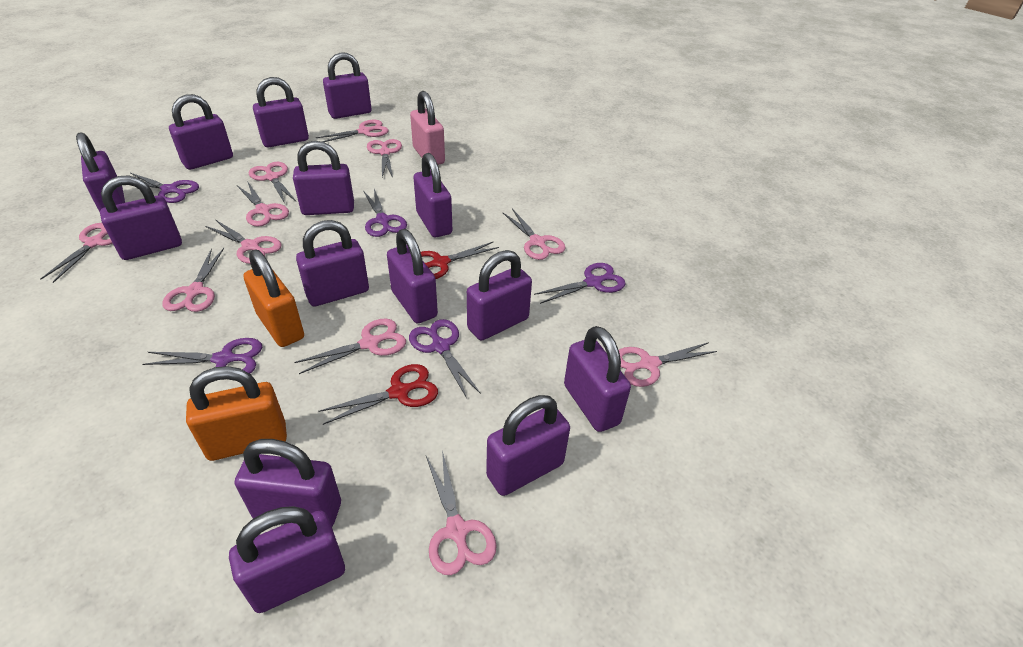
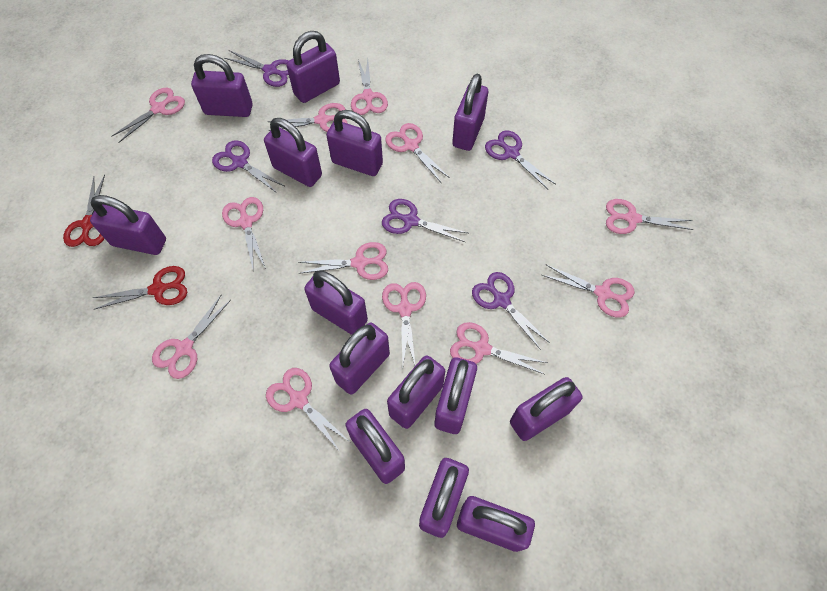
orange padlock: 2 -> 0
pink padlock: 1 -> 0
pink scissors: 11 -> 12

